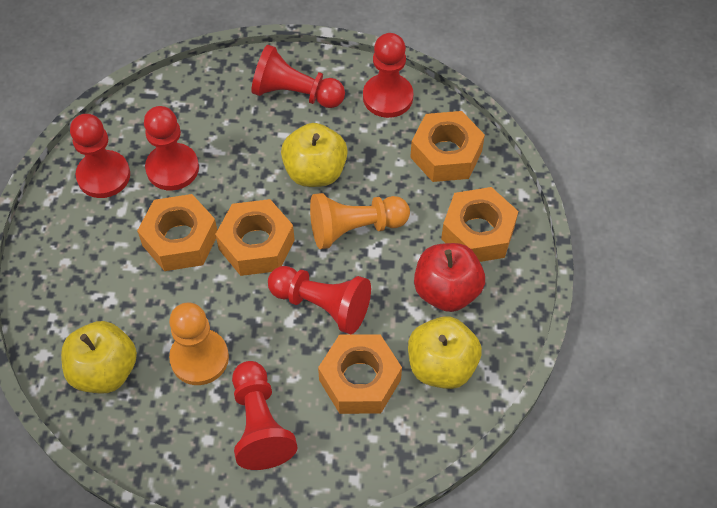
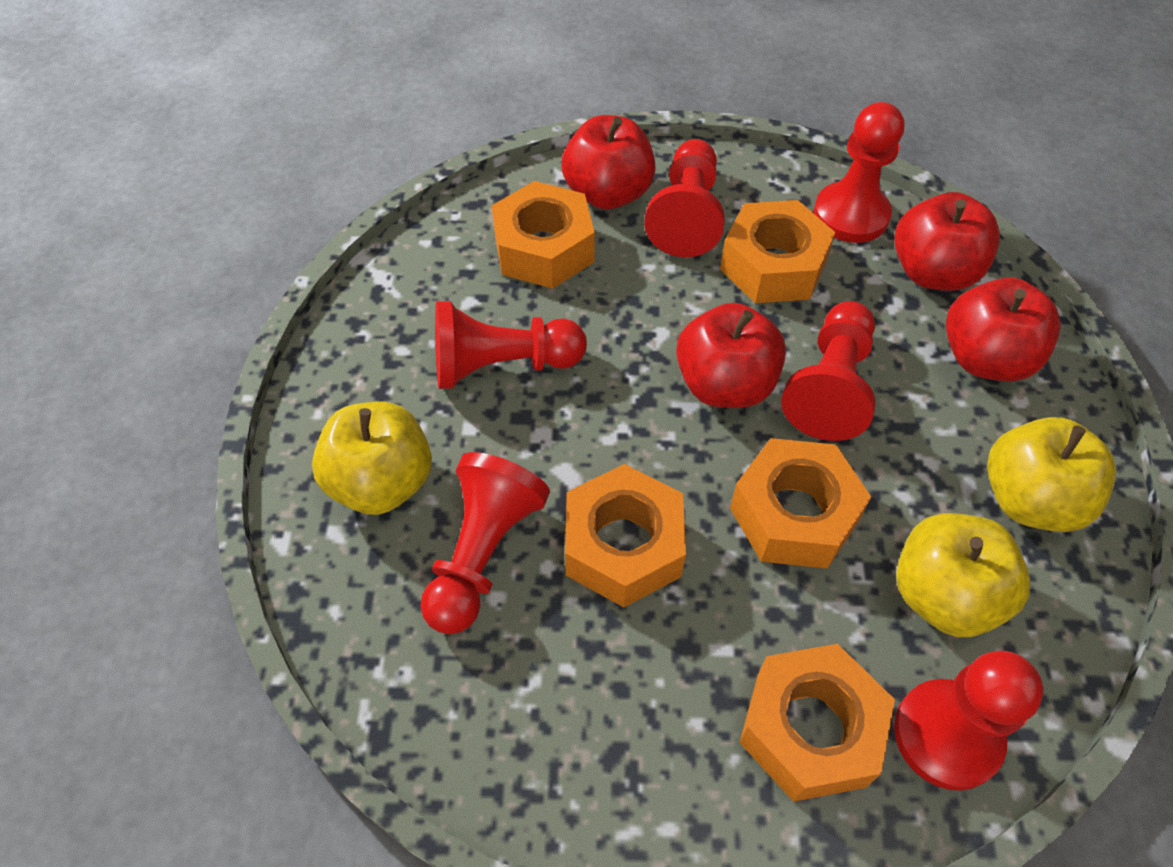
orange pawn: 2 -> 0
red apple: 1 -> 4

